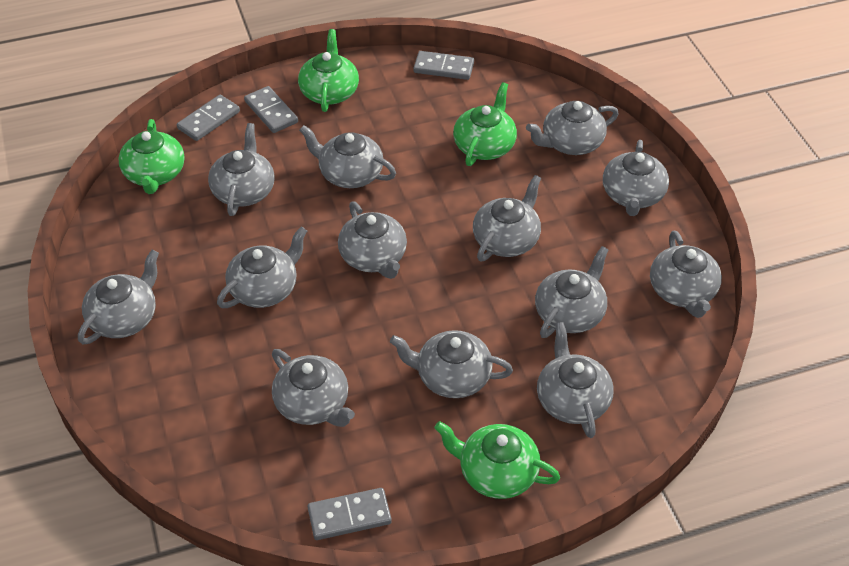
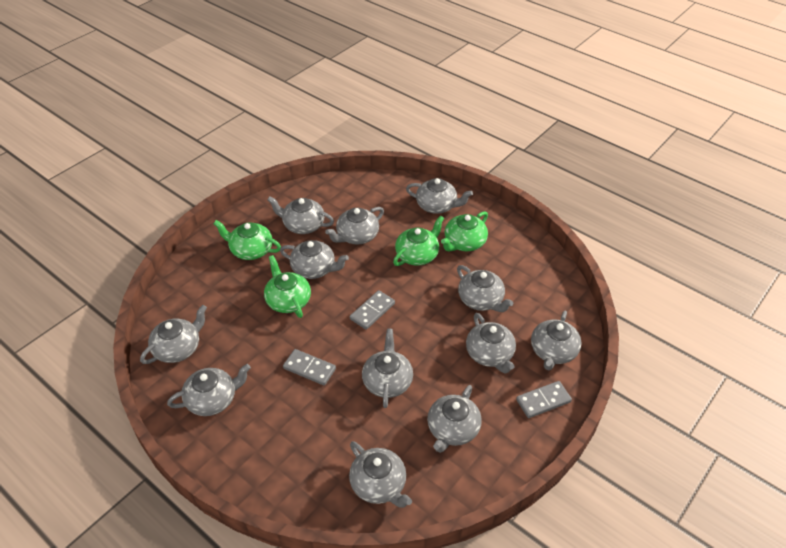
grey domino: 4 -> 3
grey teapot: 13 -> 12

